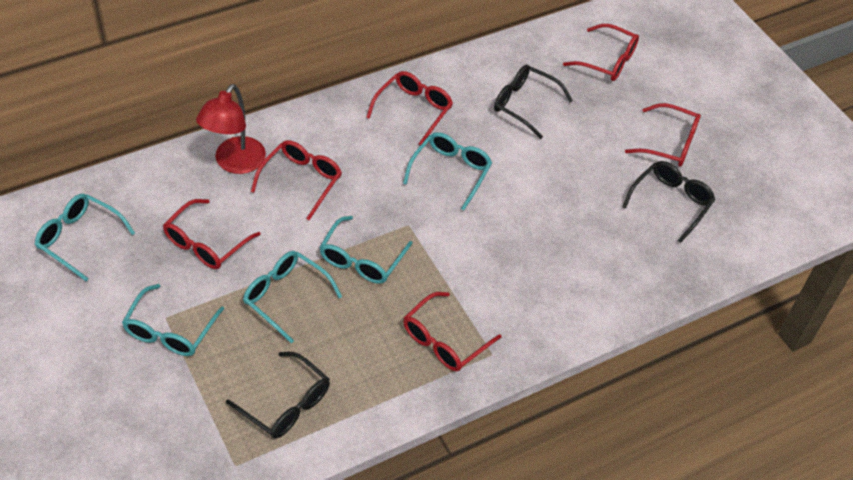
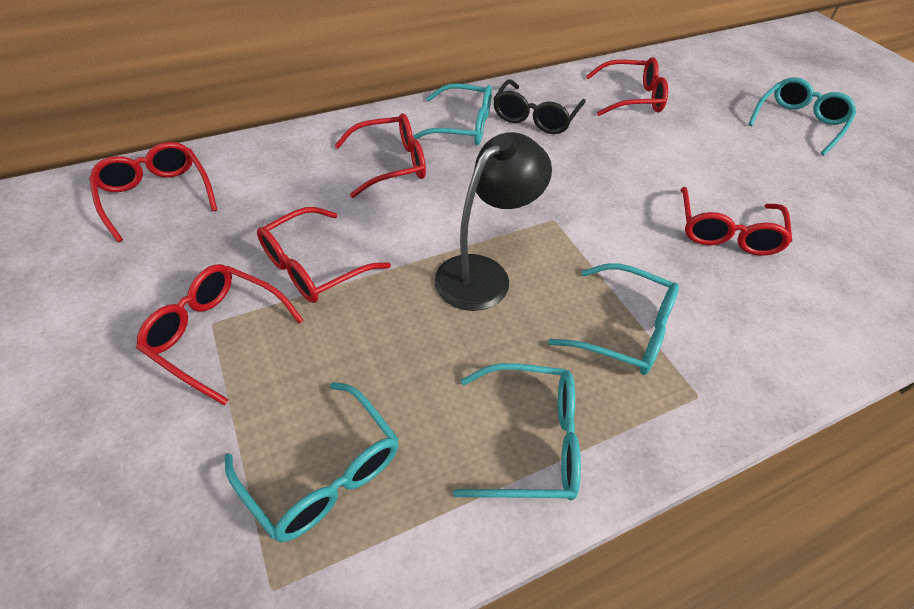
black glasses: 3 -> 1
black lamp: 0 -> 1
red lamp: 1 -> 0

